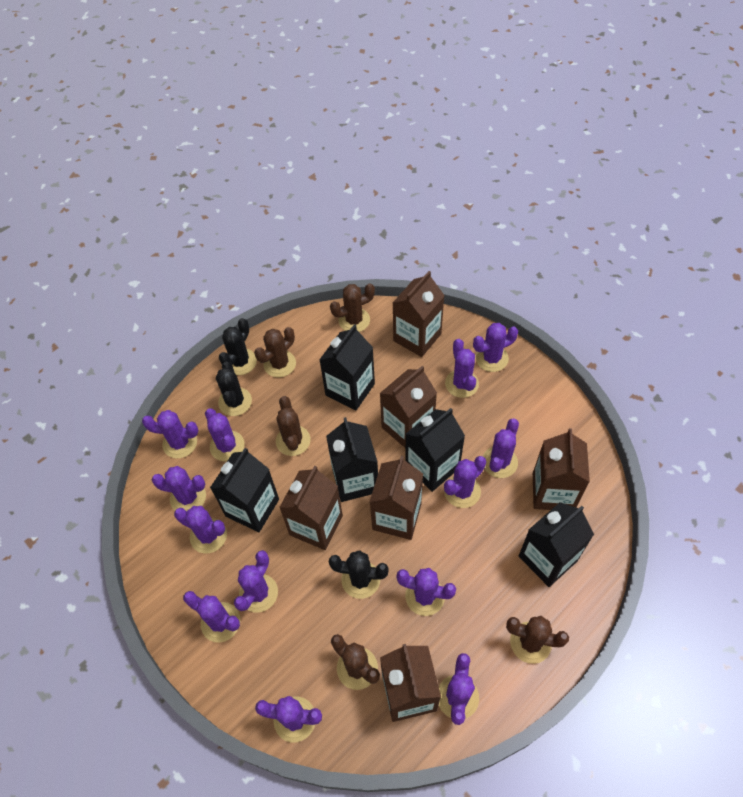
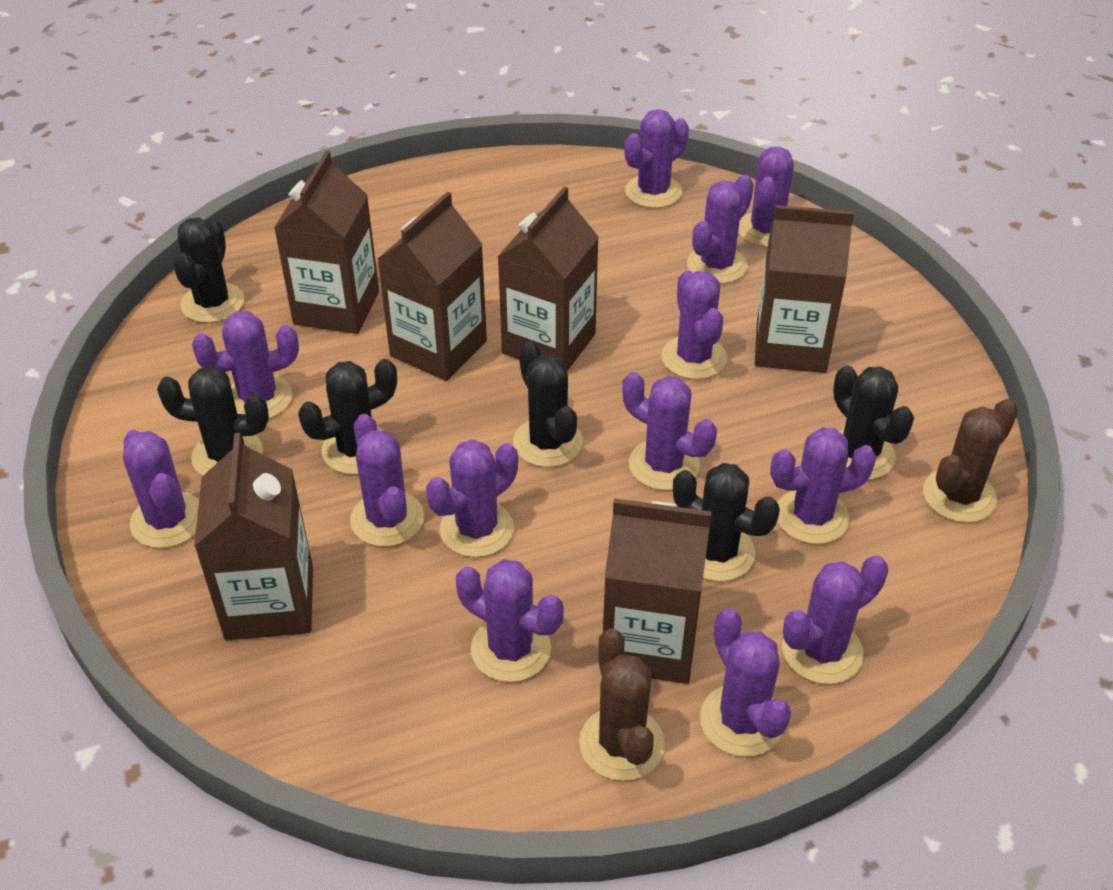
black cactus: 3 -> 6
black carton: 5 -> 0
brown cactus: 5 -> 2

